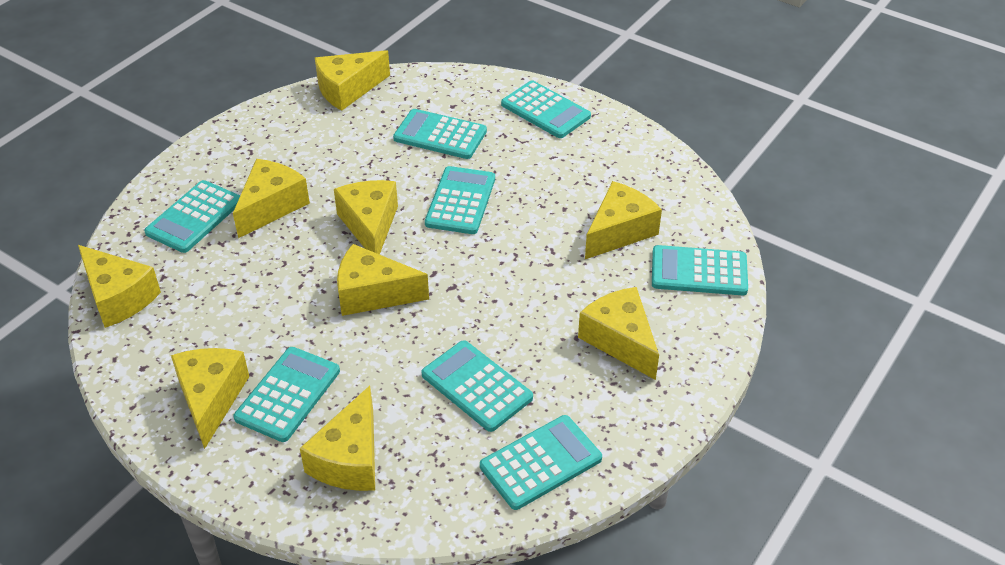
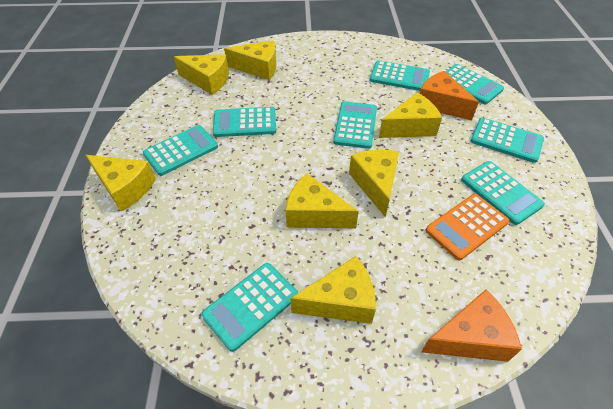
orange calculator: 0 -> 1
orange cheese: 0 -> 2
yellow cheese: 9 -> 7

